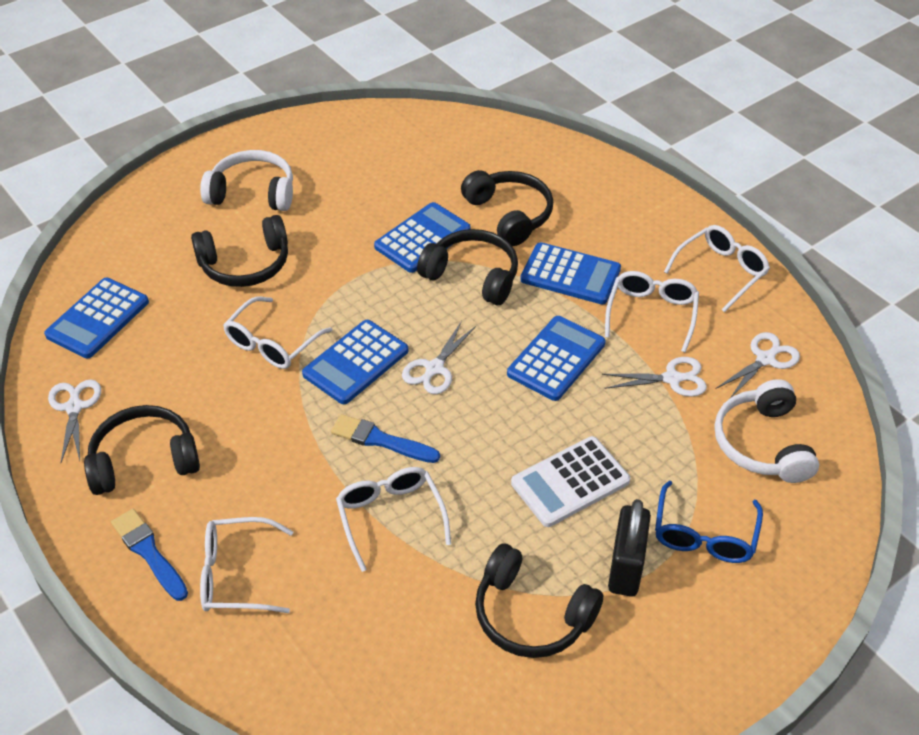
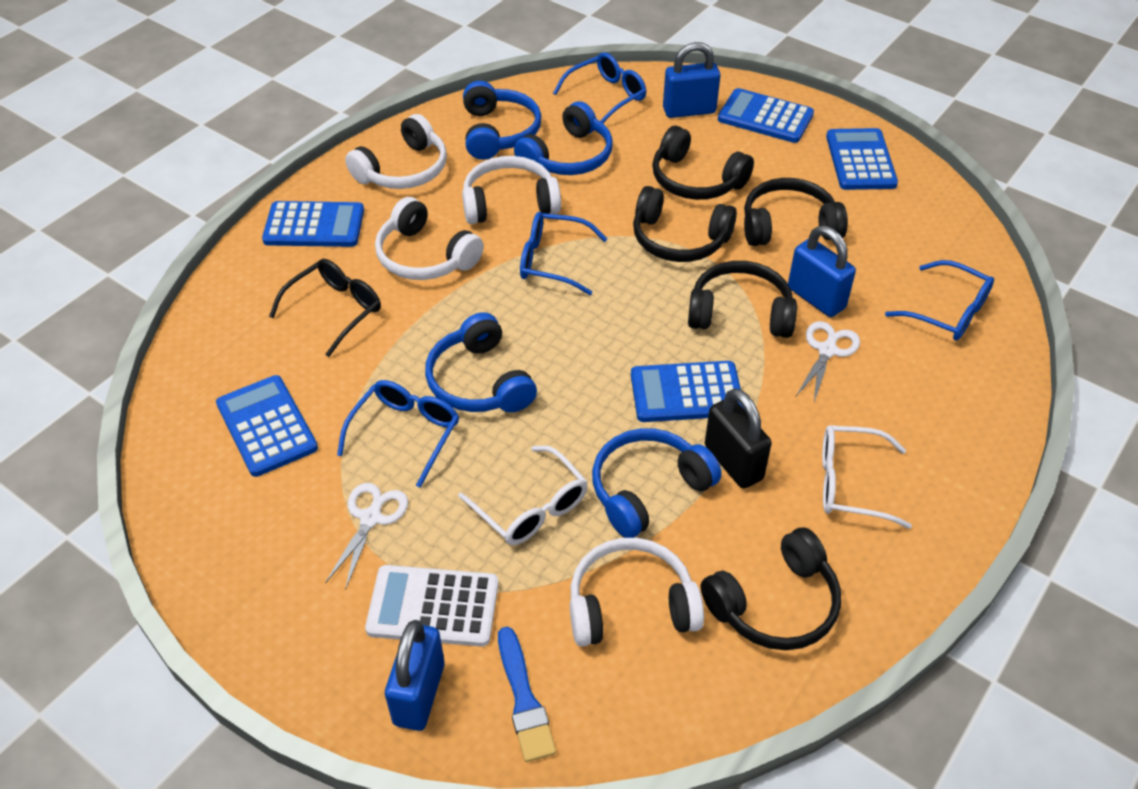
black glasses: 0 -> 1
blue brush: 2 -> 1
blue glasses: 1 -> 4
blue headphones: 0 -> 4
blue padlock: 0 -> 3
white glasses: 5 -> 2
white headphones: 2 -> 4
white scissors: 4 -> 2

